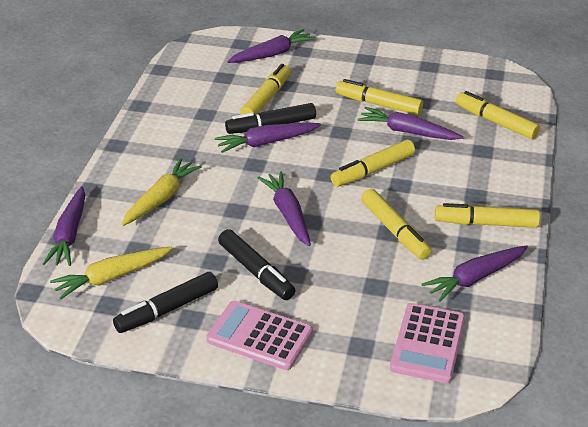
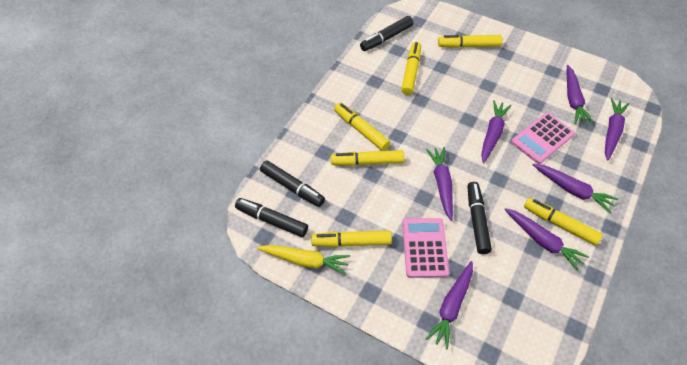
black marker: 3 -> 4
purple carrot: 6 -> 7
yellow carrot: 2 -> 1

